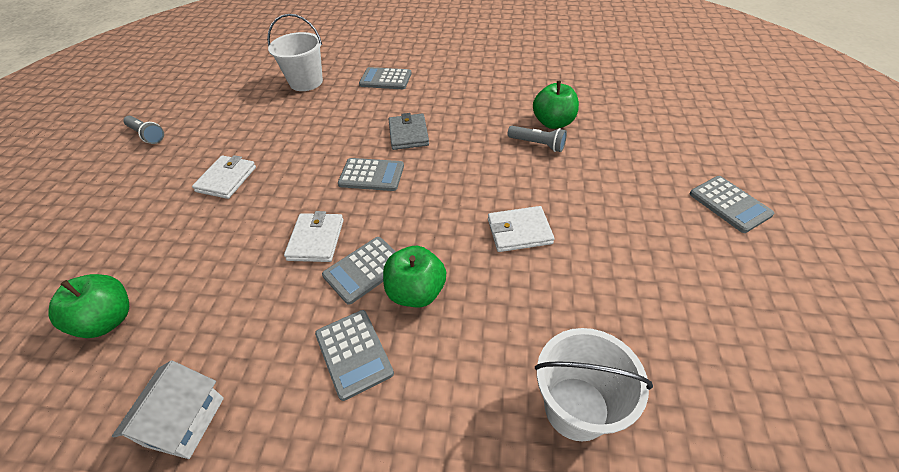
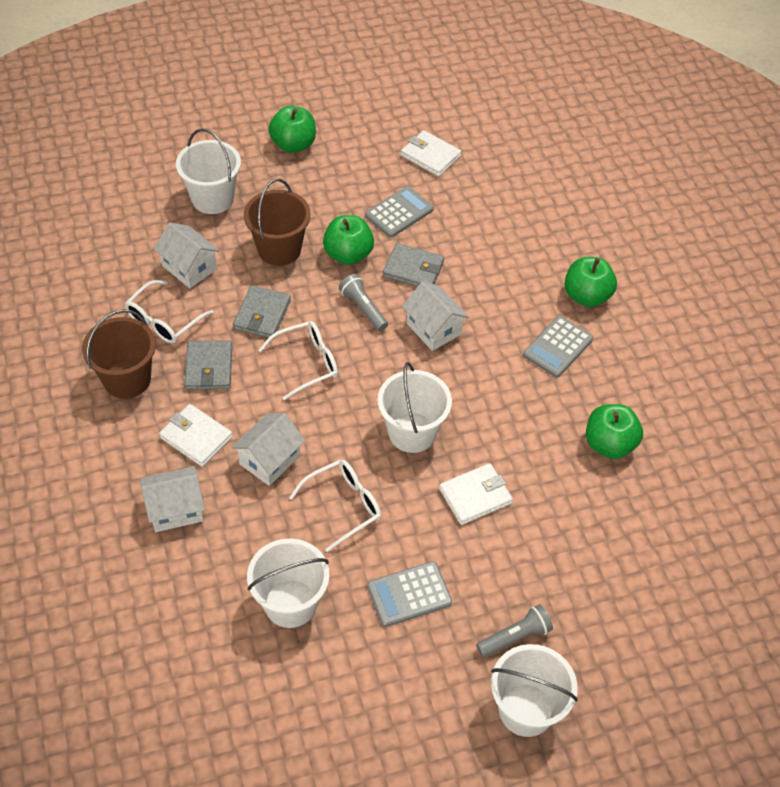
brown bucket: 0 -> 2
green apple: 3 -> 4
grey calculator: 5 -> 3
grey wallet: 1 -> 3
white bucket: 2 -> 4
white glasses: 0 -> 3
white house: 1 -> 4

